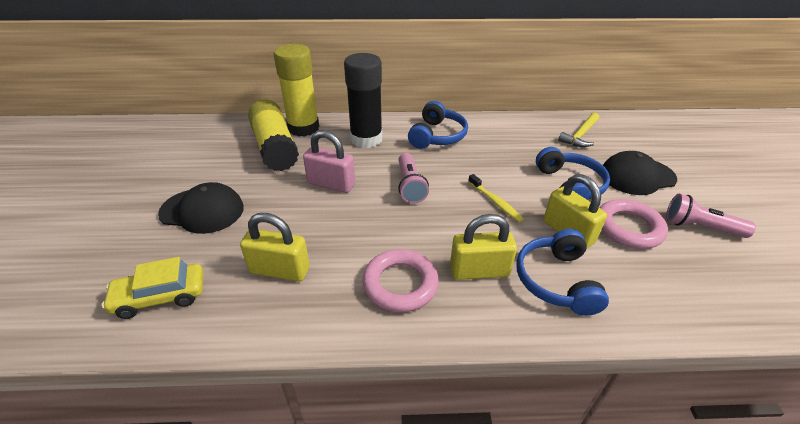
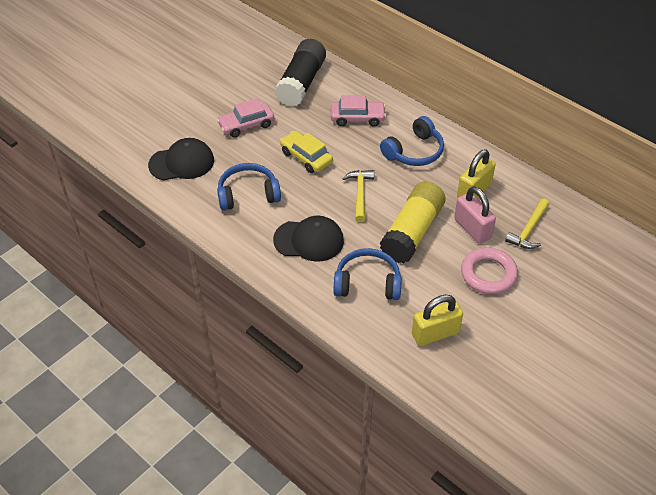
pink car: 0 -> 2
pink flashlight: 2 -> 0
pink ring: 2 -> 1
yellow glue stick: 2 -> 1
yellow hammer: 1 -> 2
yellow padlock: 3 -> 2
yellow toothbrush: 1 -> 0

